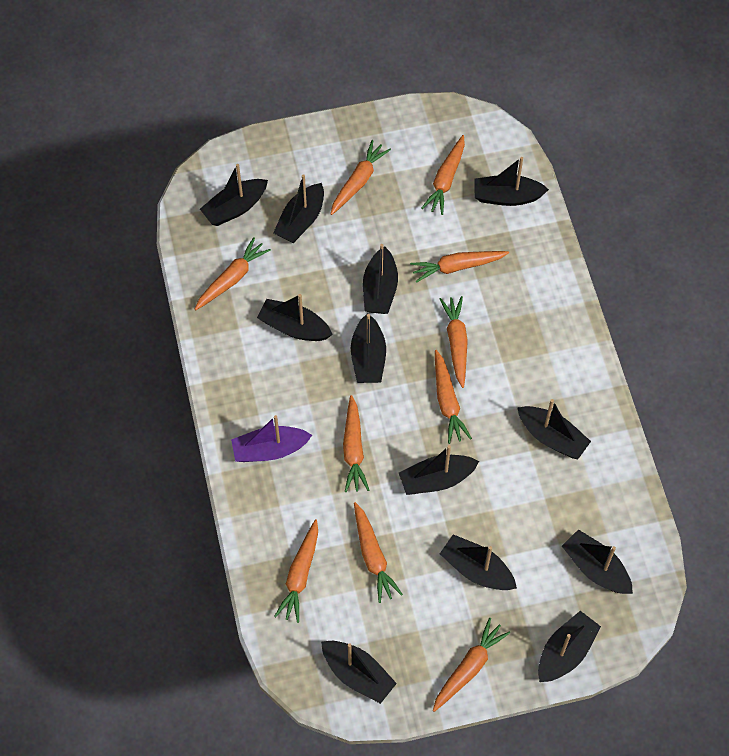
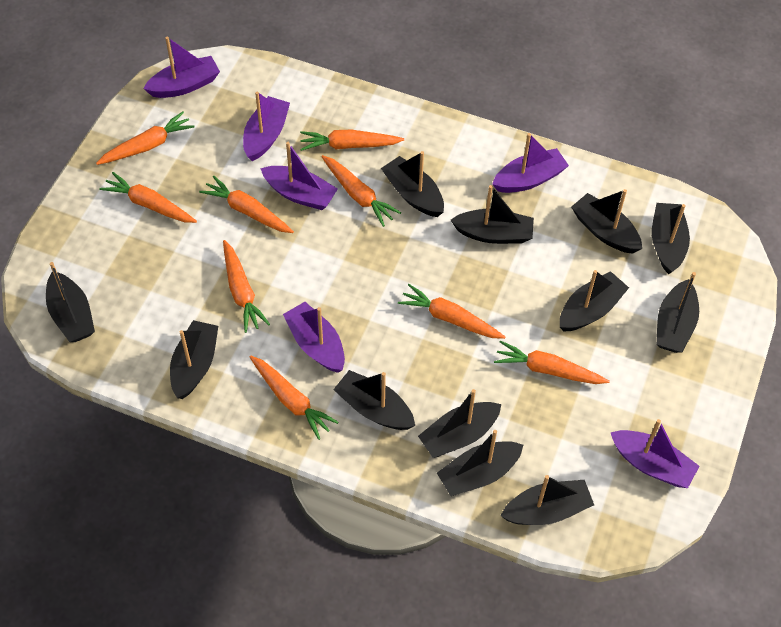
orange carrot: 10 -> 9
purple boat: 1 -> 6

